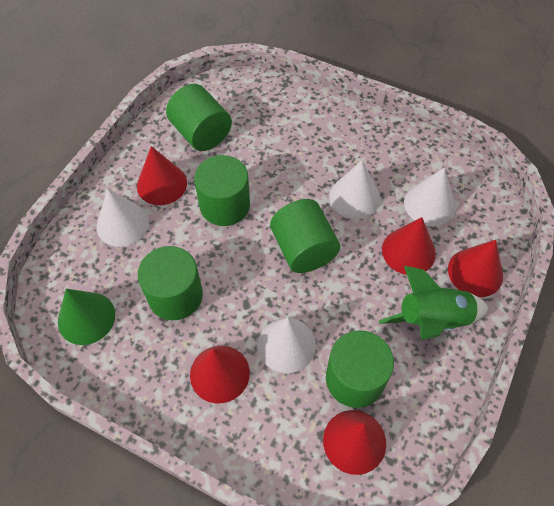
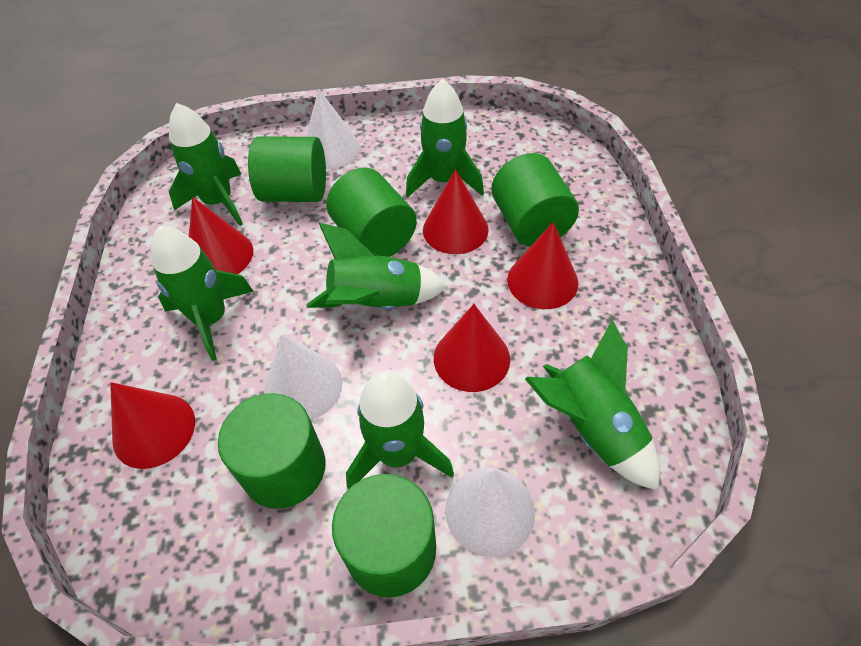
green cone: 1 -> 0
green rocket: 1 -> 6
white cone: 4 -> 3

